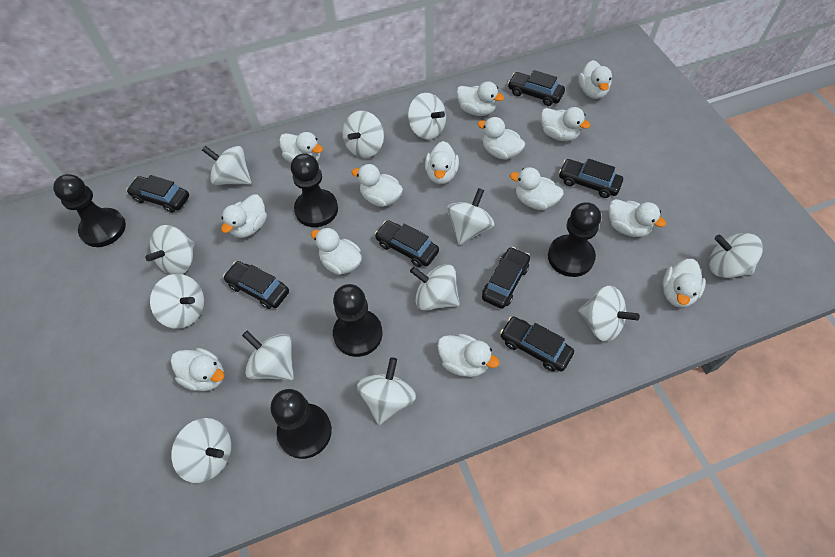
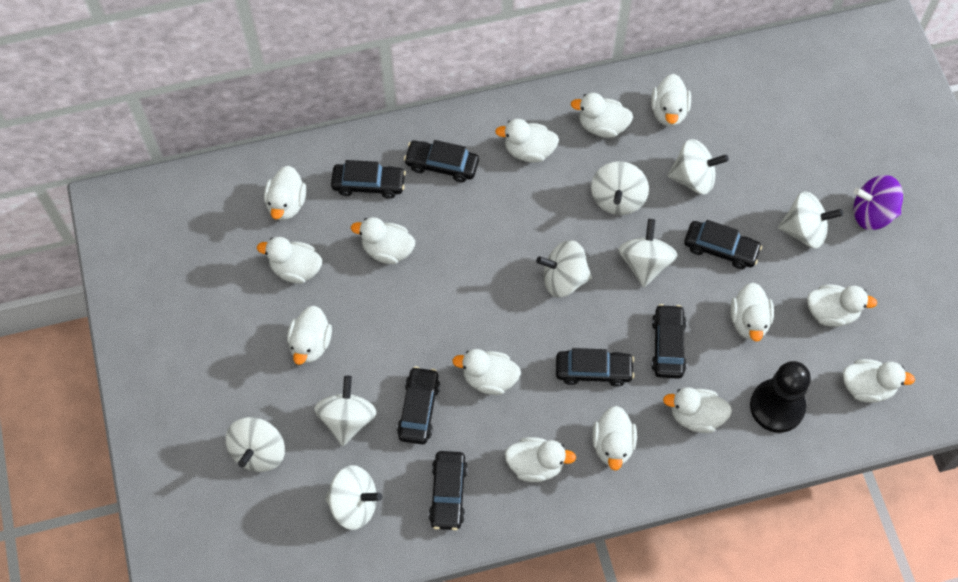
black pawn: 5 -> 1
purple spinning top: 0 -> 1
white spinning top: 12 -> 8

